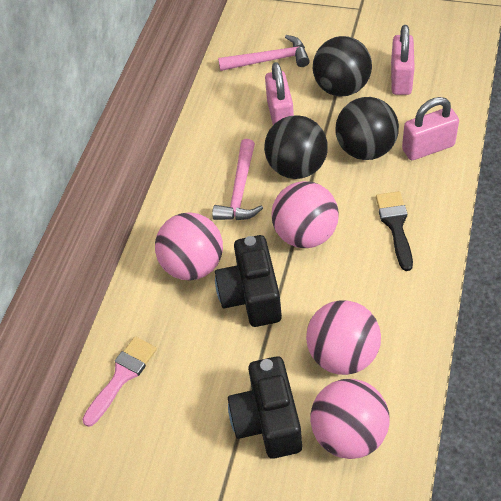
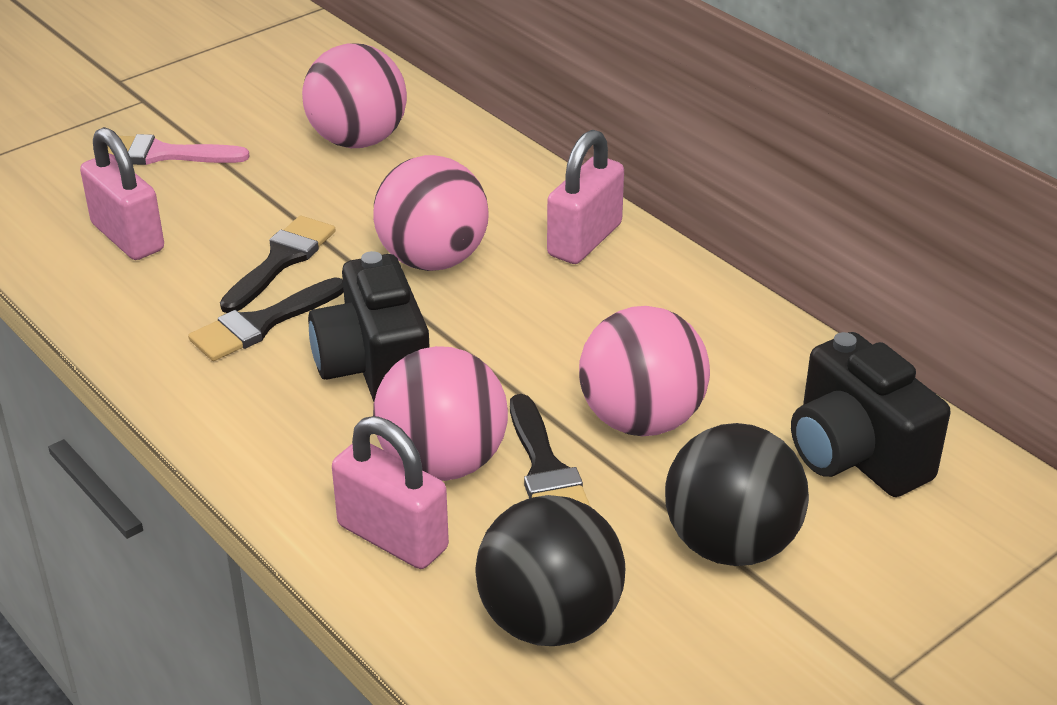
black ball: 3 -> 2
black brush: 1 -> 3
pink hammer: 2 -> 0

